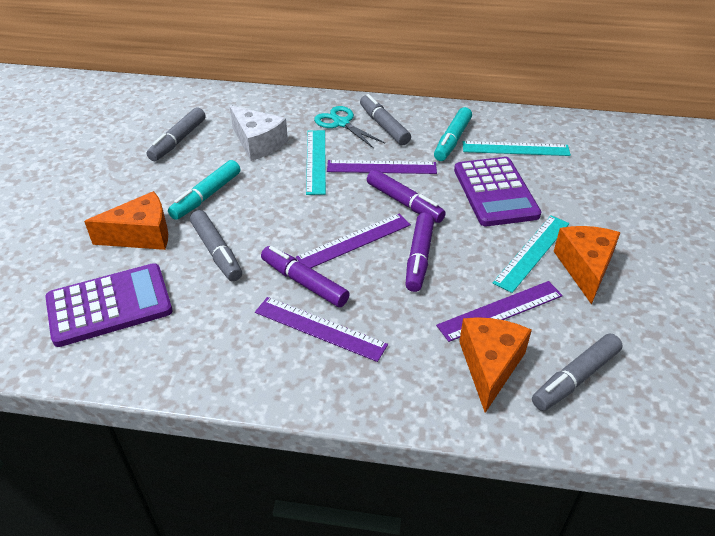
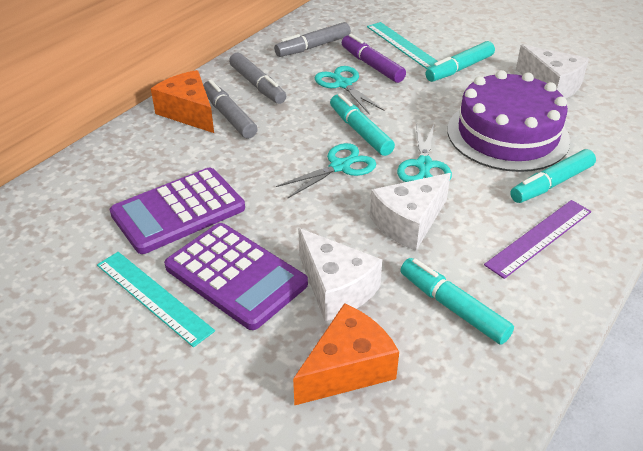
grey marker: 4 -> 3
orange cheese: 3 -> 2
purple cake: 0 -> 1
purple marker: 3 -> 1
purple ruler: 4 -> 1
turquoise marker: 2 -> 4
turquoise ruler: 3 -> 2
turquoise scissors: 1 -> 3
white cheese: 1 -> 3

